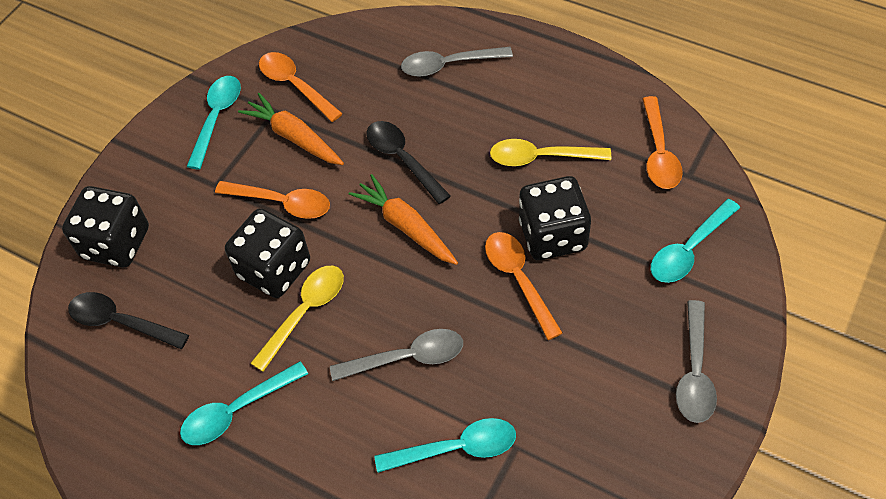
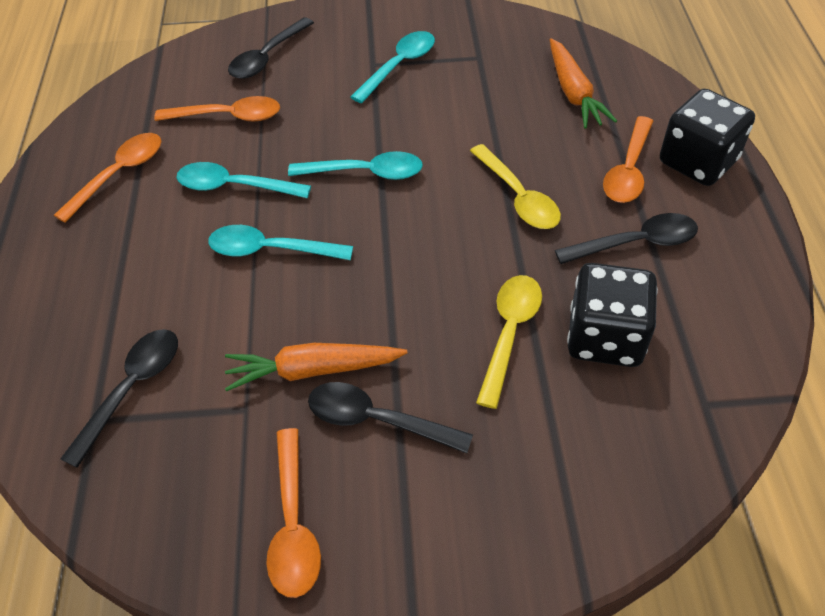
black dice: 3 -> 2
black spoon: 2 -> 4
grey spoon: 3 -> 0

